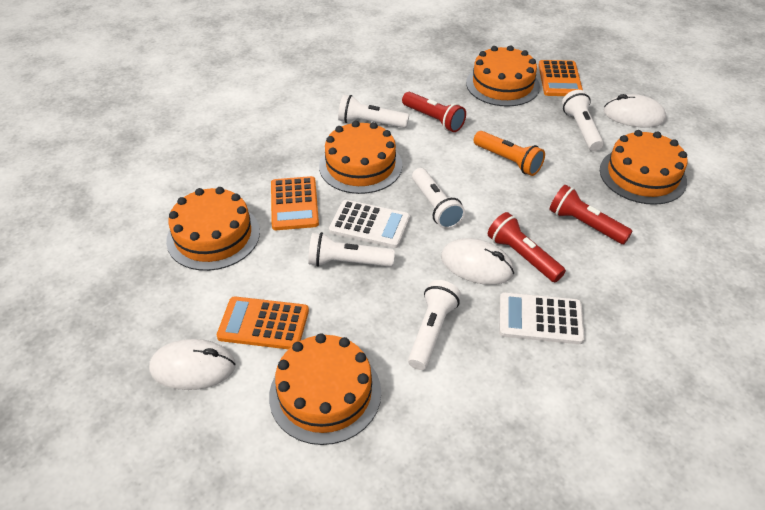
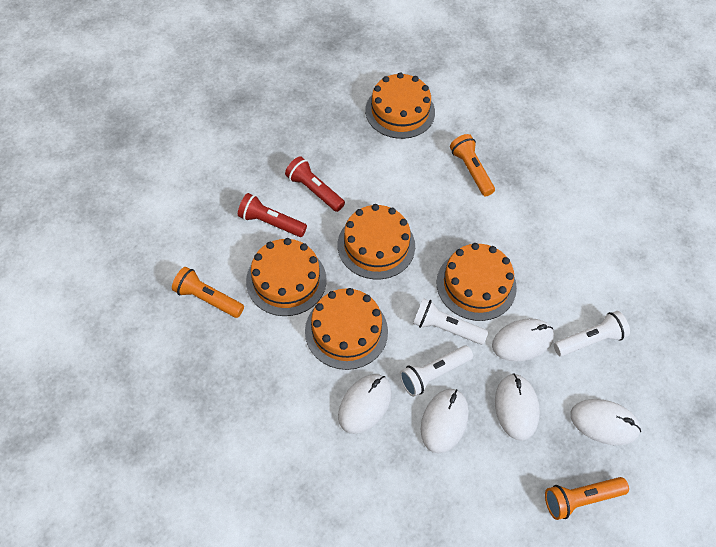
orange calculator: 3 -> 0
orange flashlight: 1 -> 3
red flashlight: 3 -> 2
white calculator: 2 -> 0
white flashlight: 5 -> 3
white mouse: 3 -> 5

